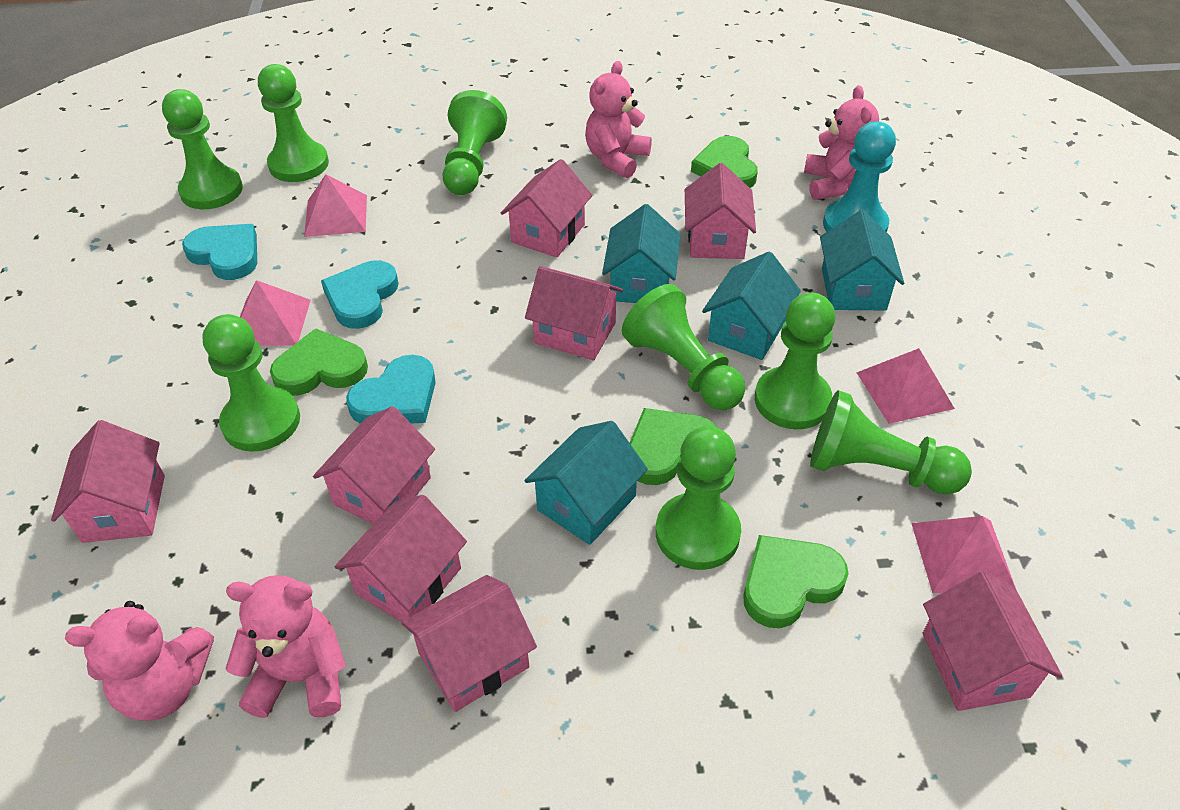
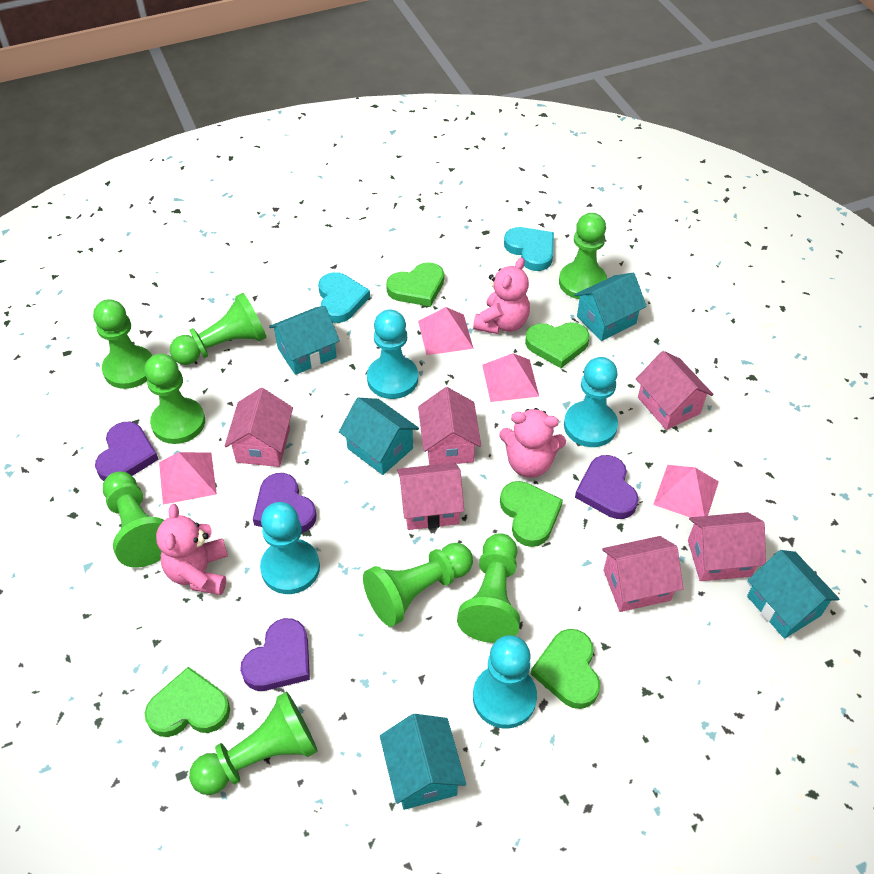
green heart: 4 -> 5
pink house: 8 -> 6
pink teddy bear: 4 -> 3
purple heart: 0 -> 4
turquoise heart: 3 -> 2
turquoise house: 4 -> 5
turquoise pawn: 1 -> 4

